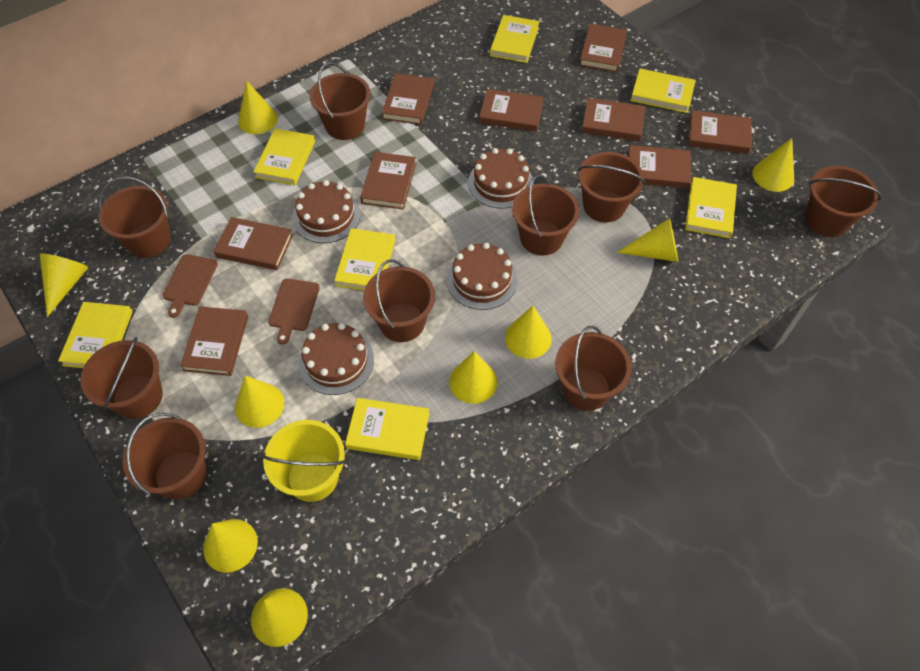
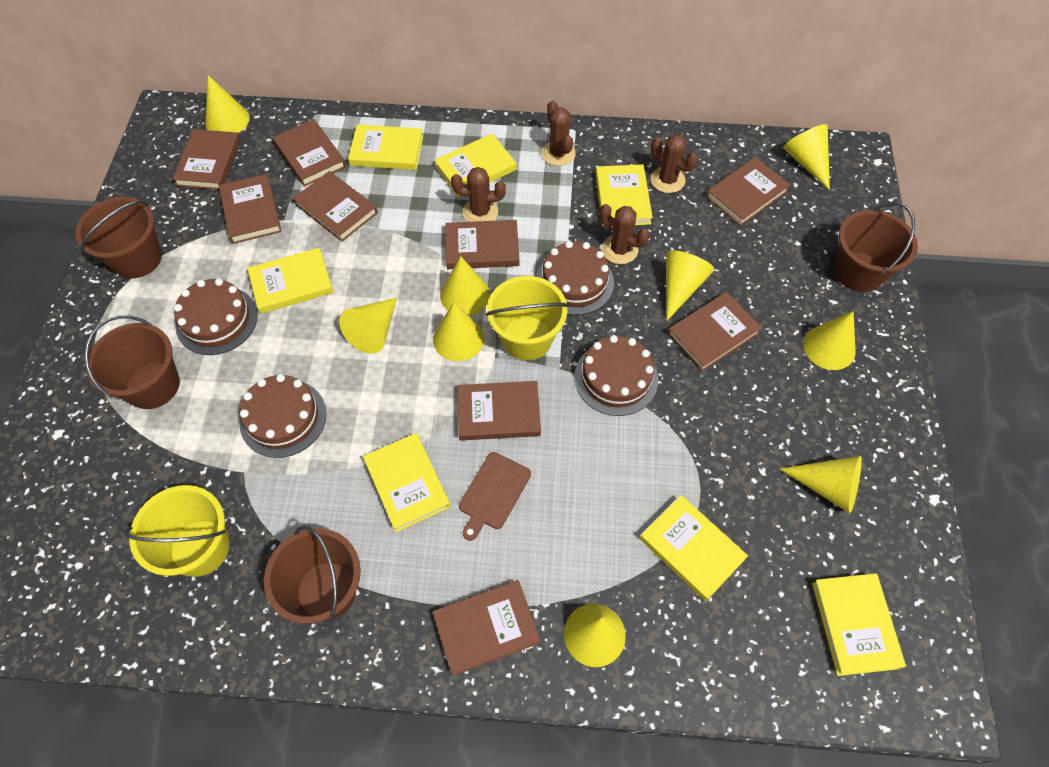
brown bucket: 9 -> 4
brown cactus: 0 -> 4
brown cutting board: 2 -> 1
yellow bucket: 1 -> 2

